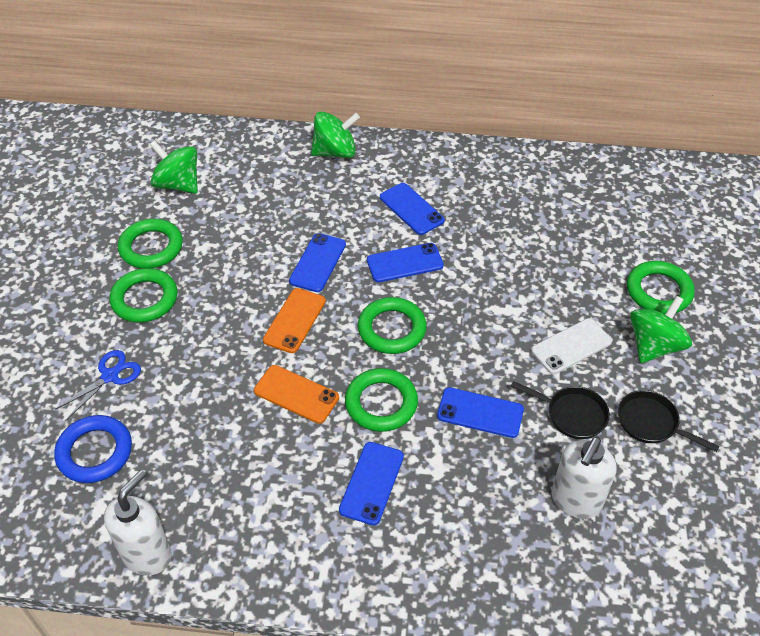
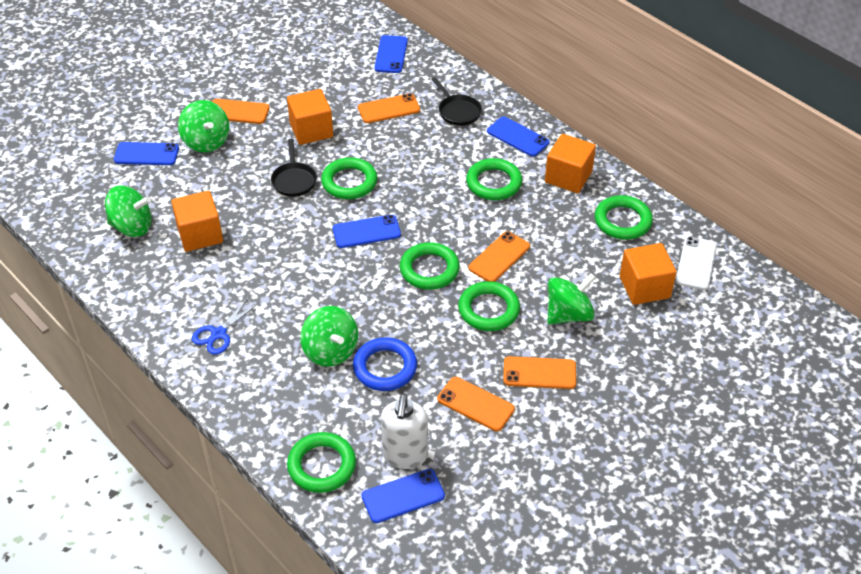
green ring: 5 -> 6
green spinning top: 3 -> 4
orange cube: 0 -> 4
orange phone: 2 -> 5
white soap dispenser: 2 -> 1

